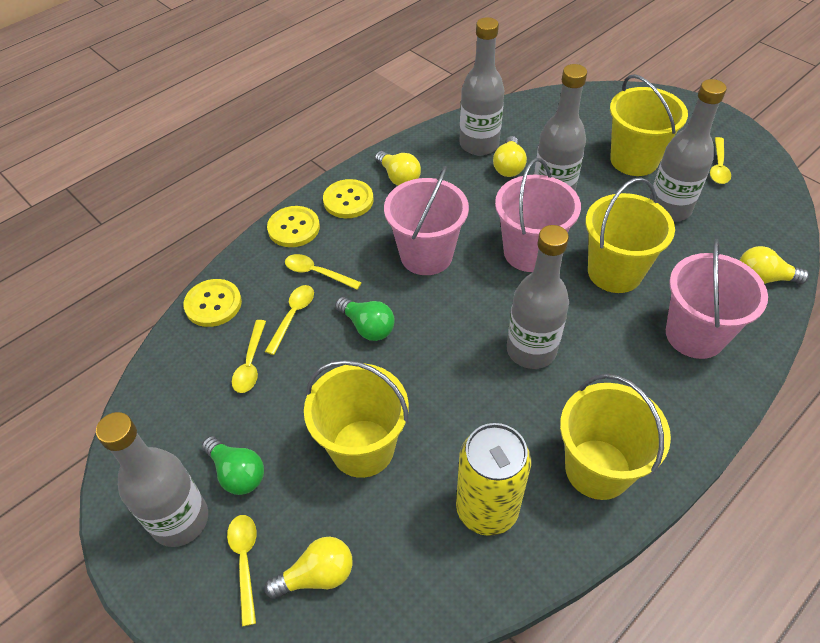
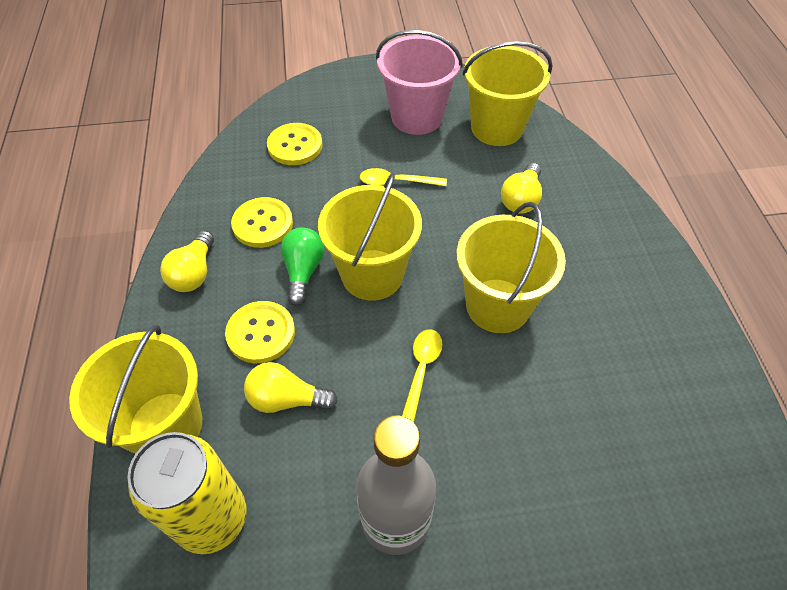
green light bulb: 2 -> 1
grey bottle: 5 -> 1
pink bucket: 3 -> 1
yellow light bulb: 4 -> 3
yellow spoon: 5 -> 2

